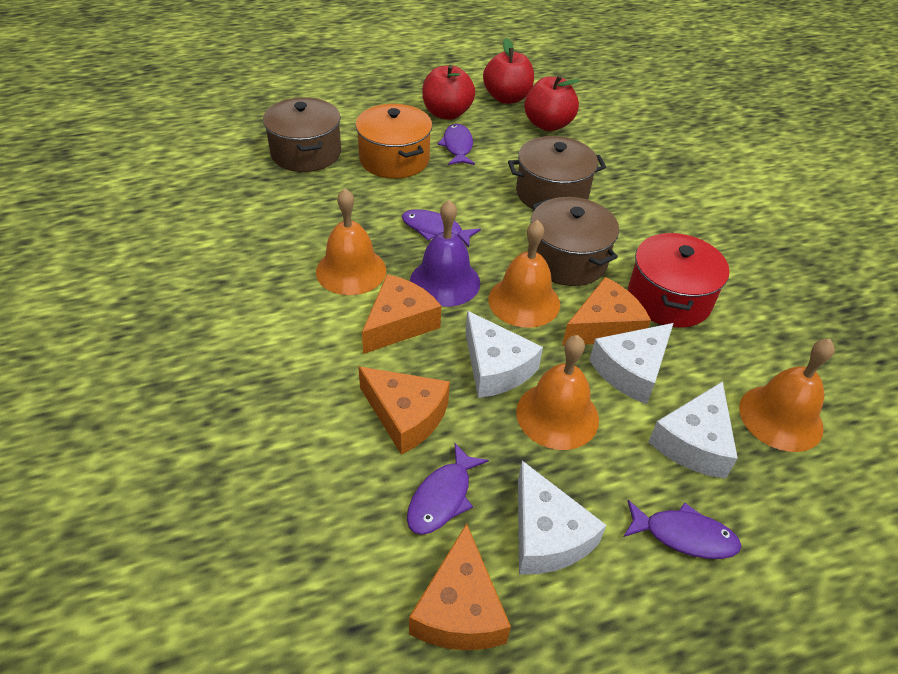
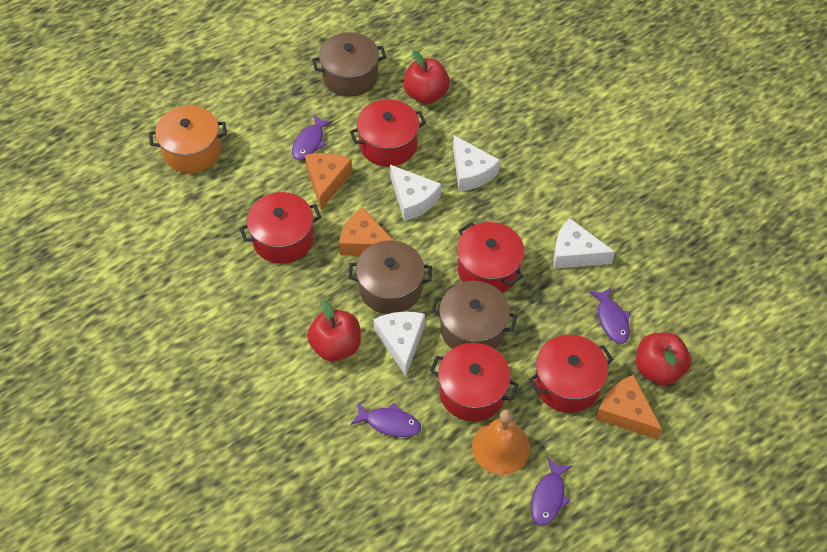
orange bell: 4 -> 1
orange cheese: 4 -> 3
purple bell: 1 -> 0
red pot: 1 -> 5

